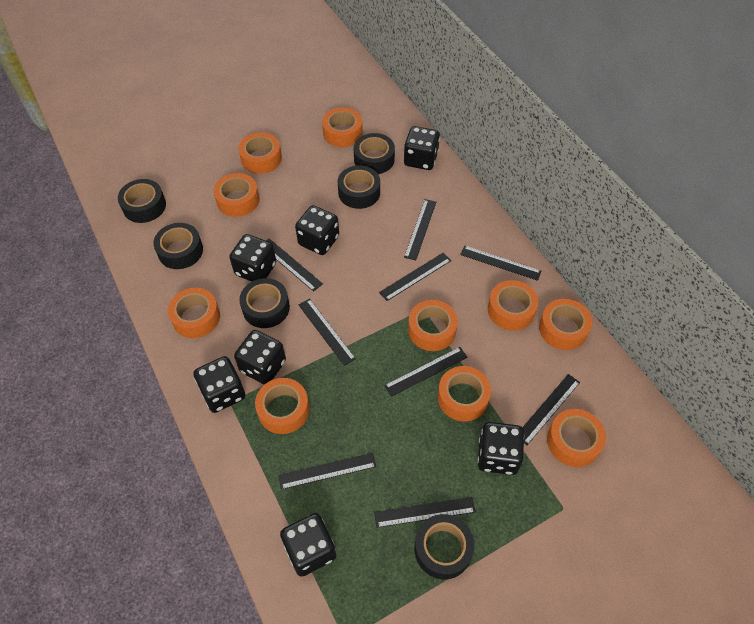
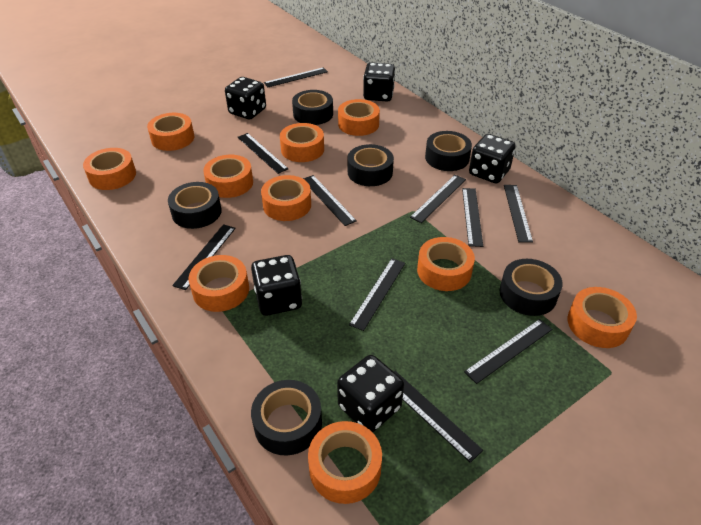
black dice: 7 -> 5
black ruler: 9 -> 10

